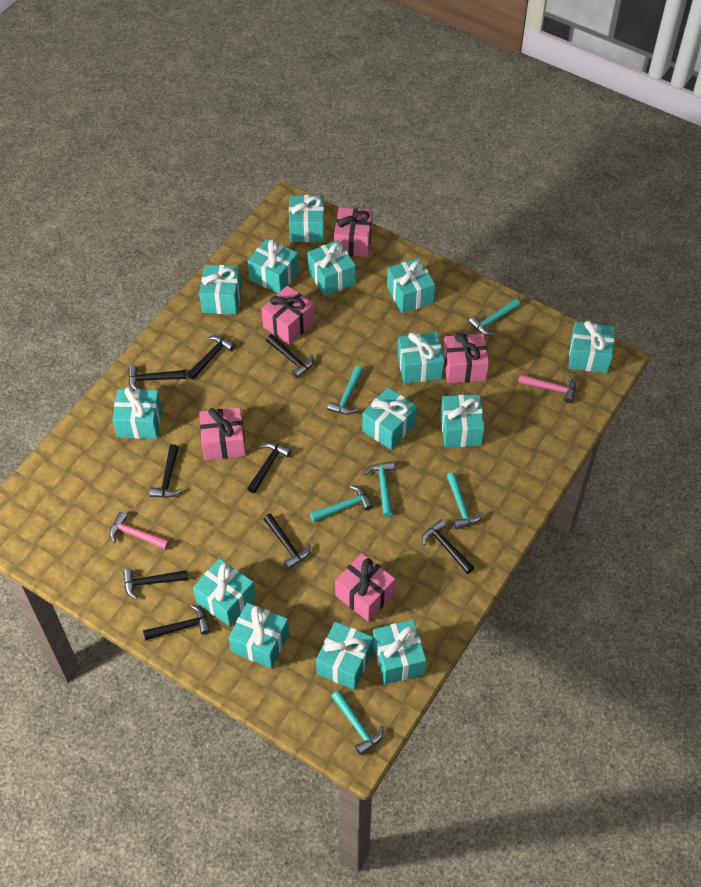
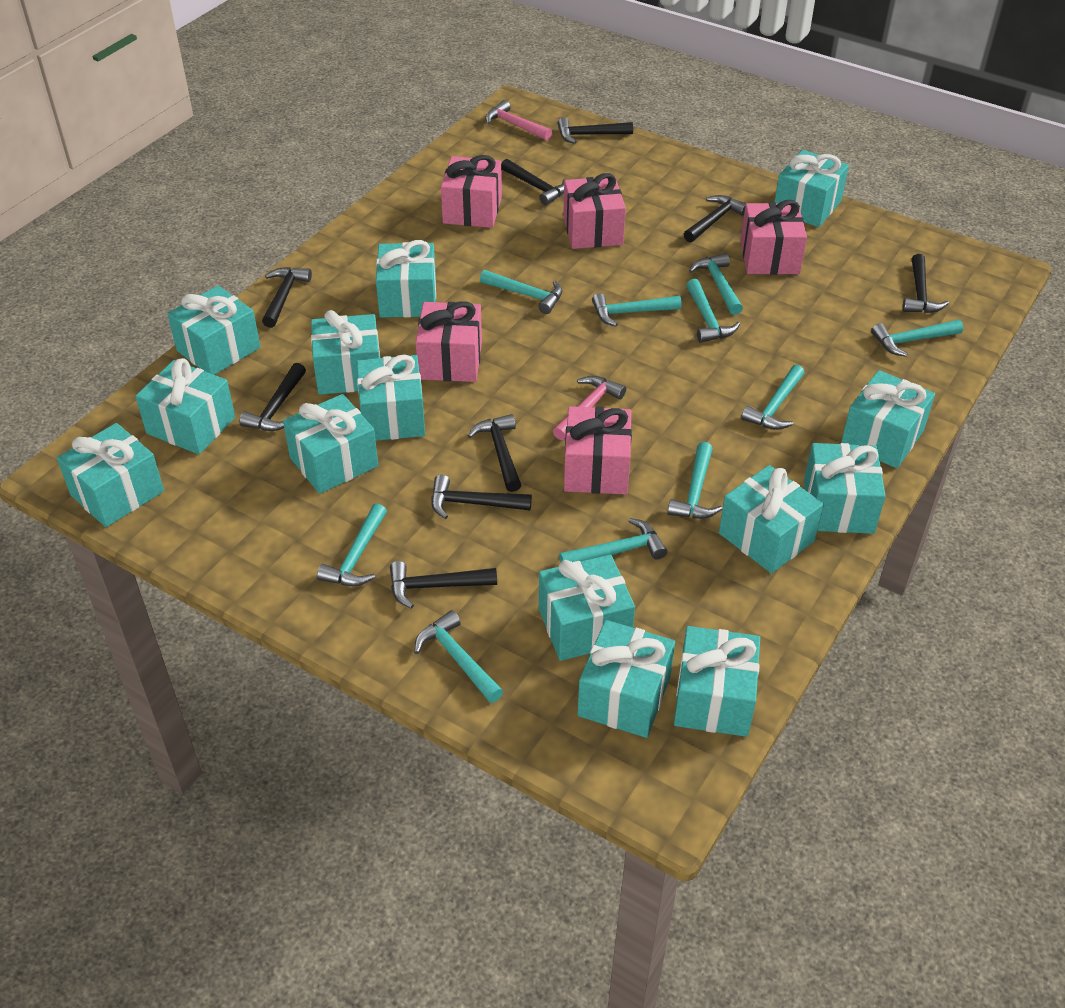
turquoise hammer: 6 -> 10

